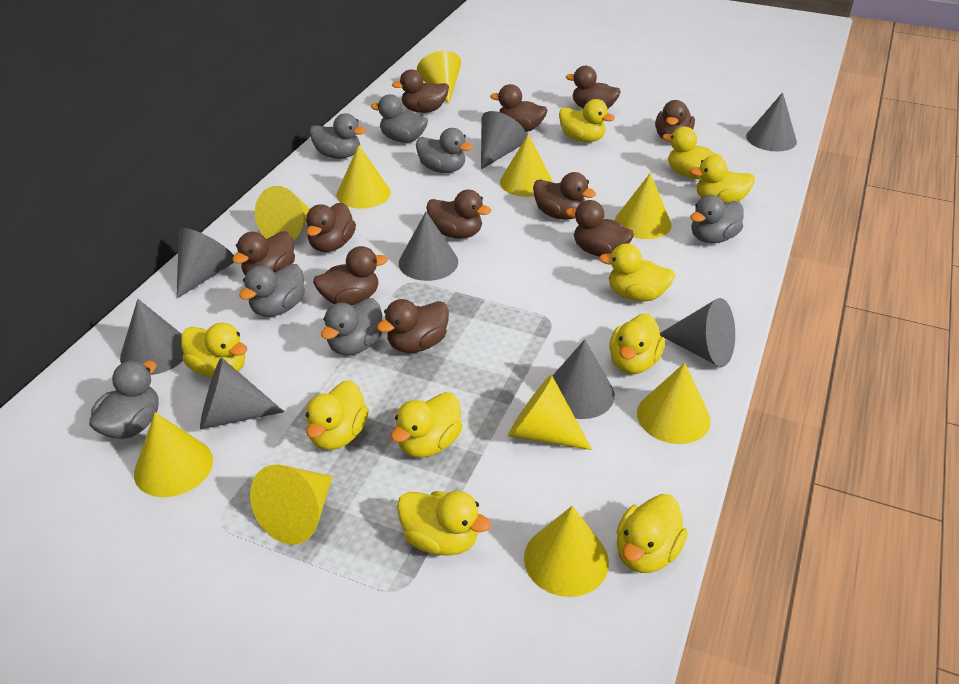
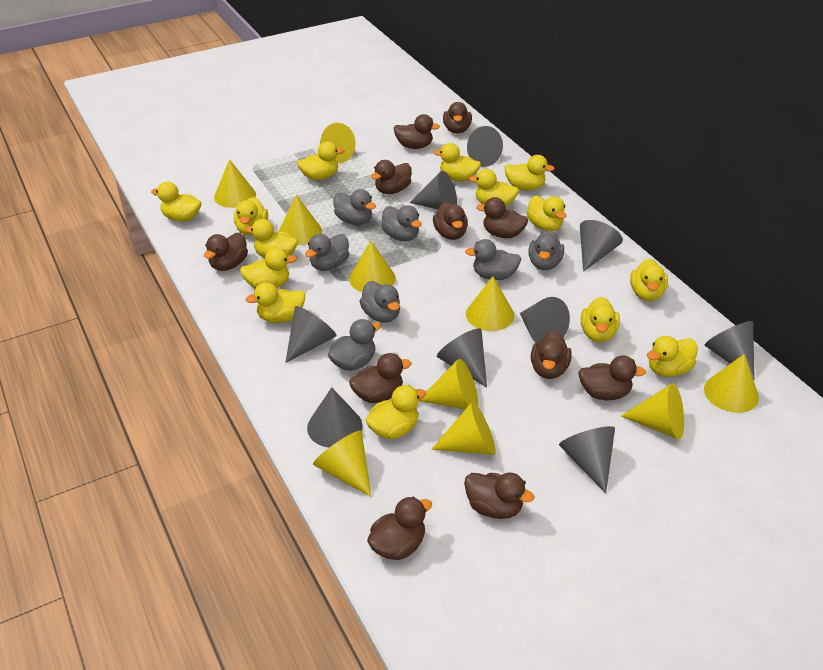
grey cone: 8 -> 9
yellow duck: 10 -> 14

